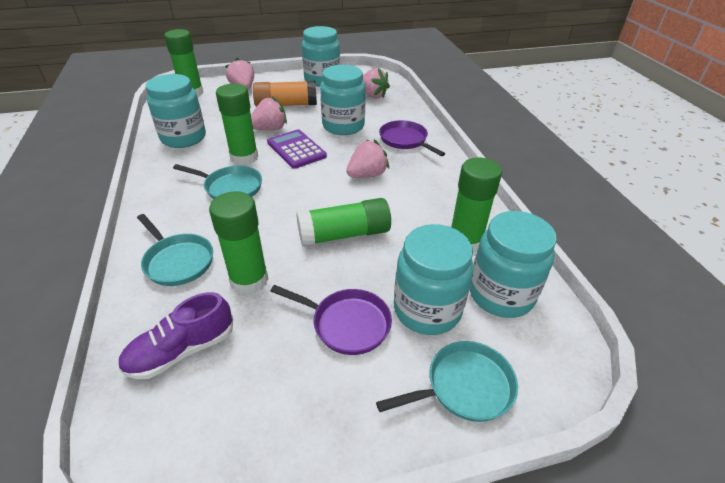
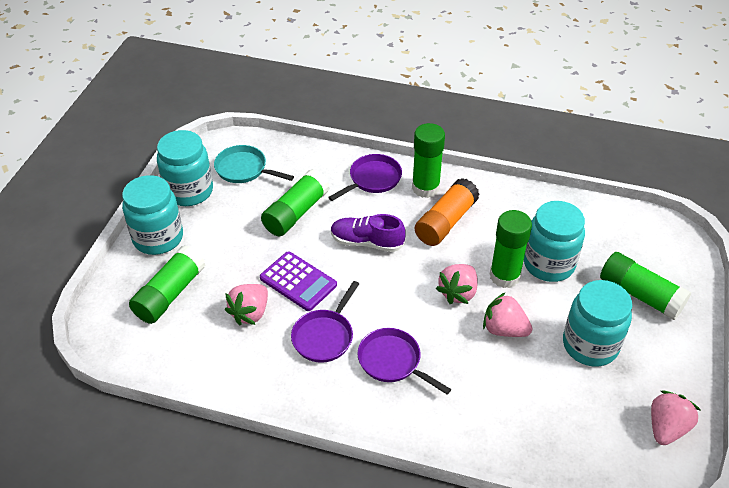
purple pan: 2 -> 3
turquoise jar: 5 -> 4
turquoise pan: 3 -> 1

